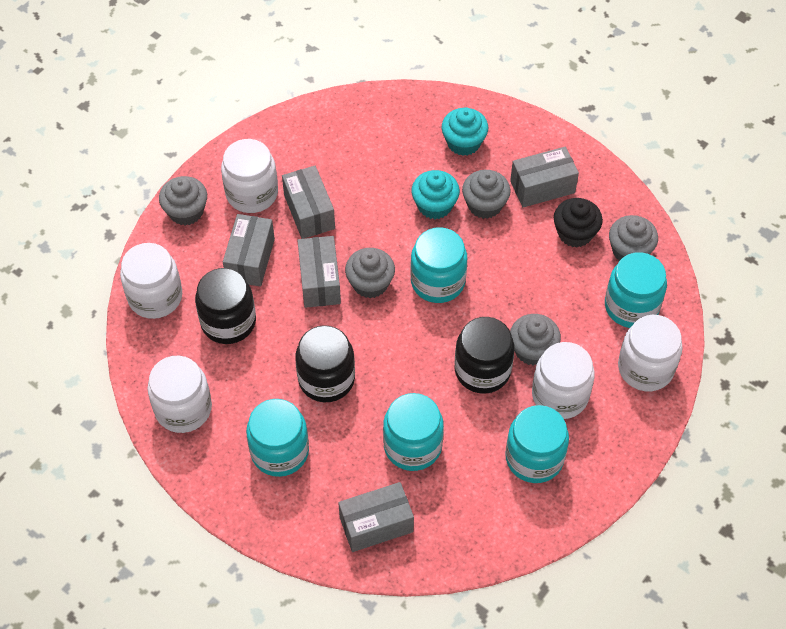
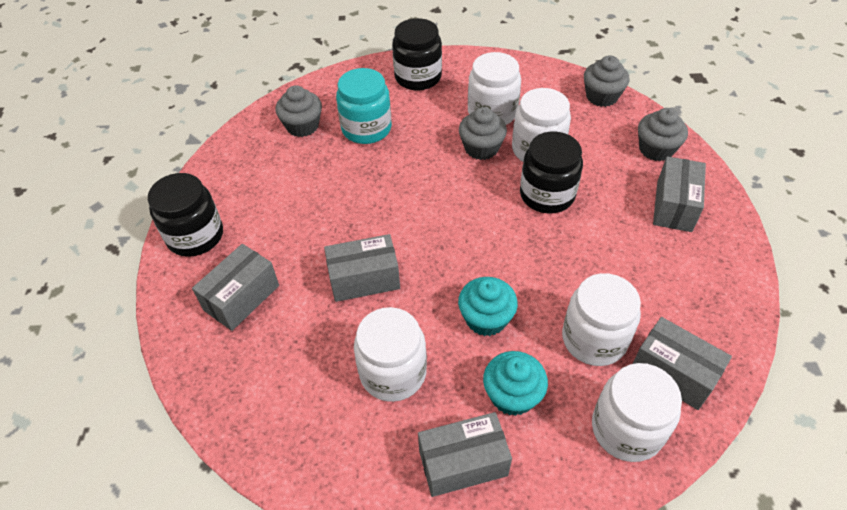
black cupcake: 1 -> 0
grey cupcake: 5 -> 4
turquoise jar: 5 -> 1

